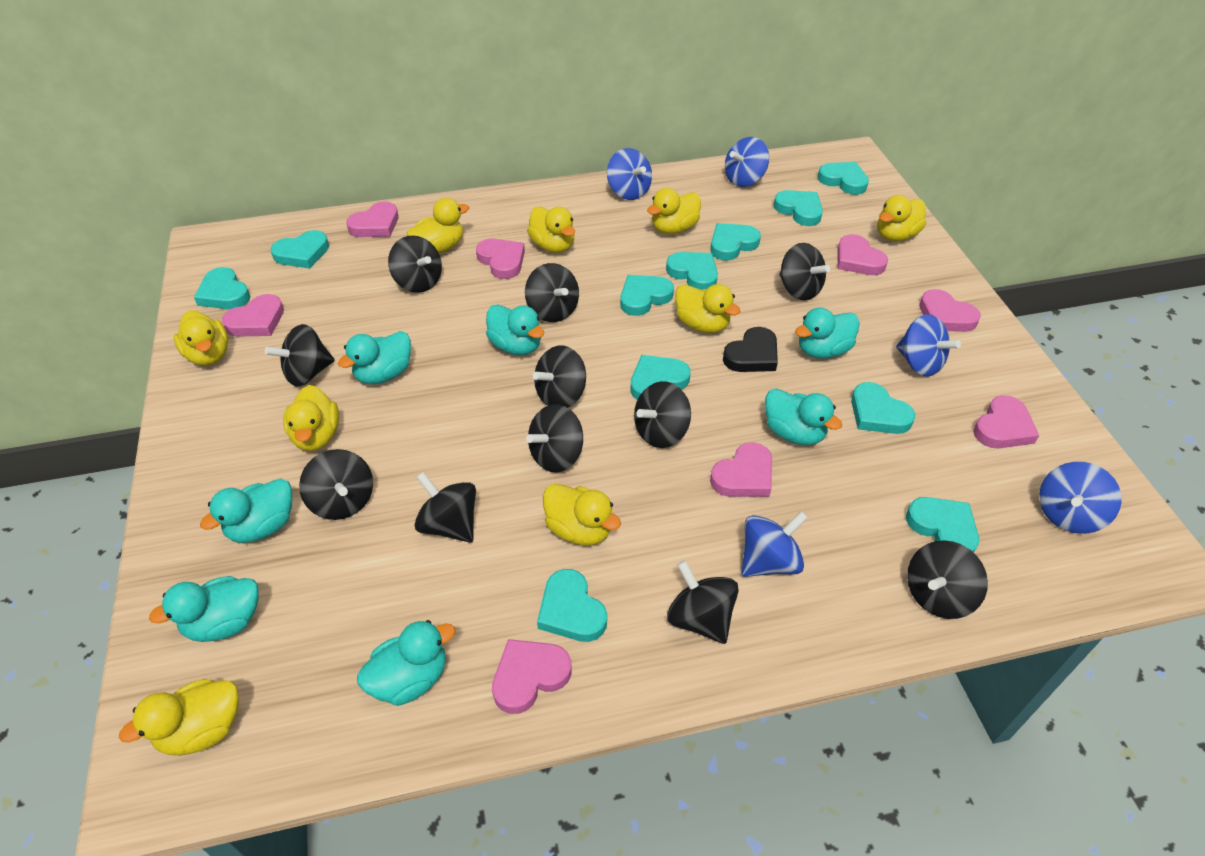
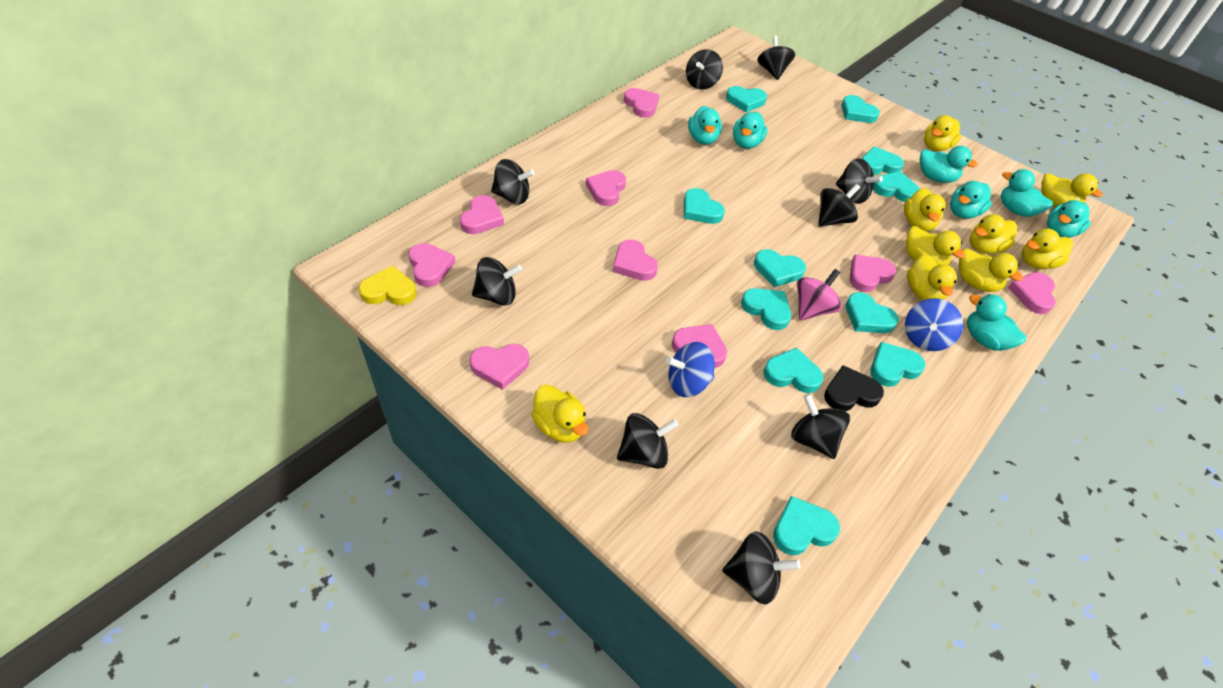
black spinning top: 11 -> 9
blue spinning top: 5 -> 2
pink heart: 8 -> 9
pink spinning top: 0 -> 1
yellow heart: 0 -> 1

